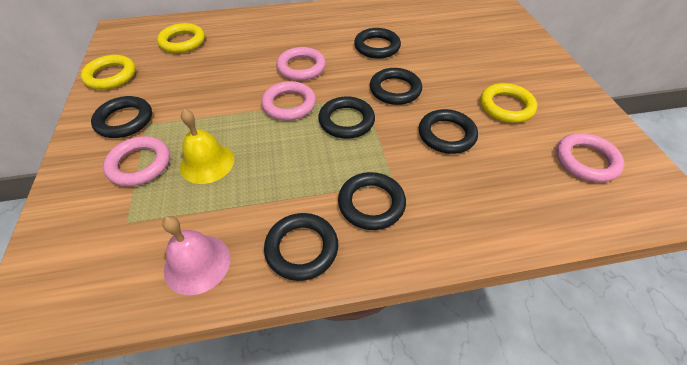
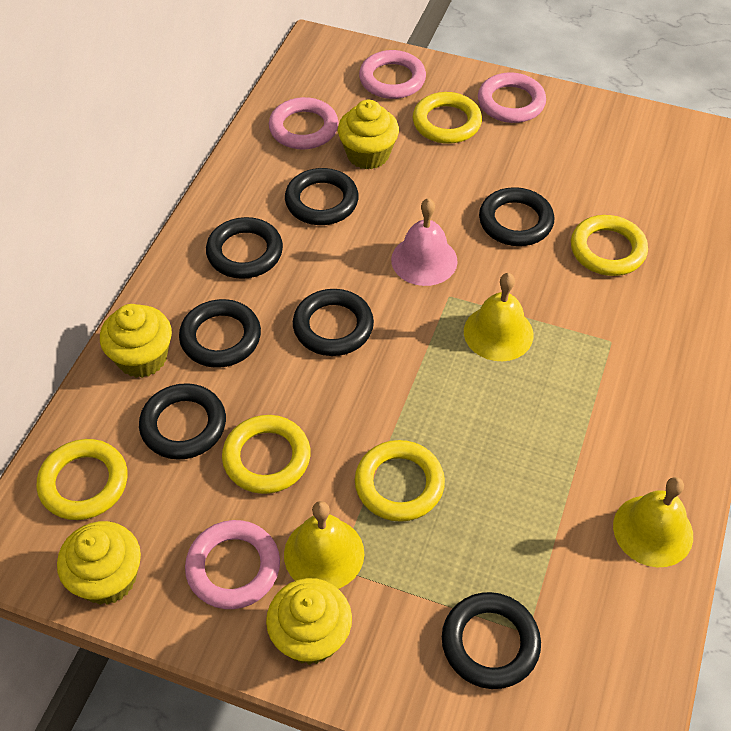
yellow bell: 1 -> 3
yellow cupcake: 0 -> 4
yellow ring: 3 -> 5

